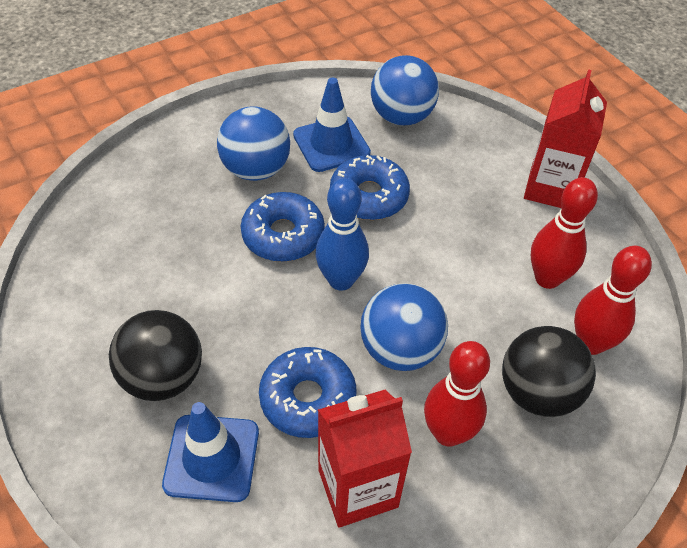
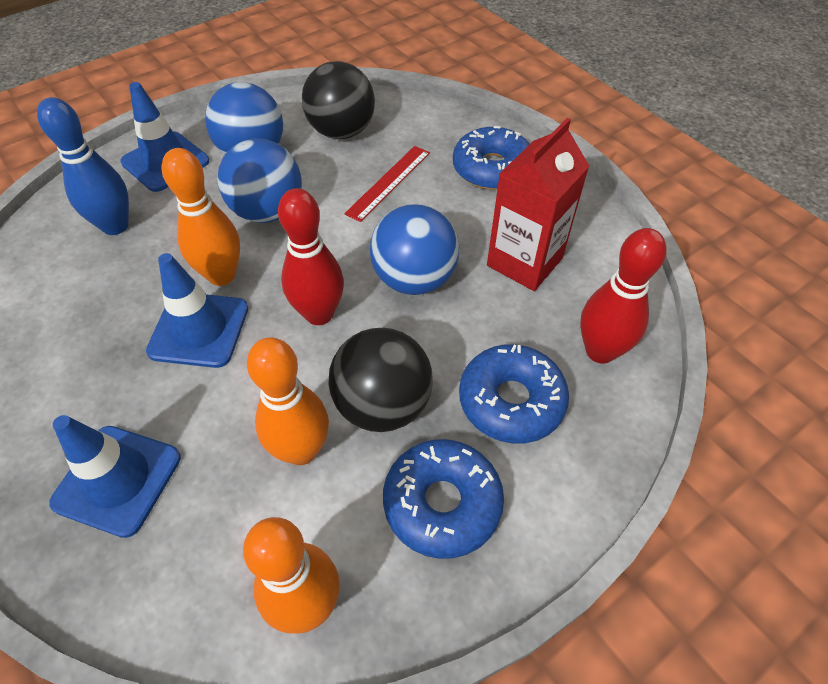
blue traffic cone: 2 -> 3
orange bowling pin: 0 -> 3
red bowling pin: 3 -> 2
red carton: 2 -> 1
red ruler: 0 -> 1

